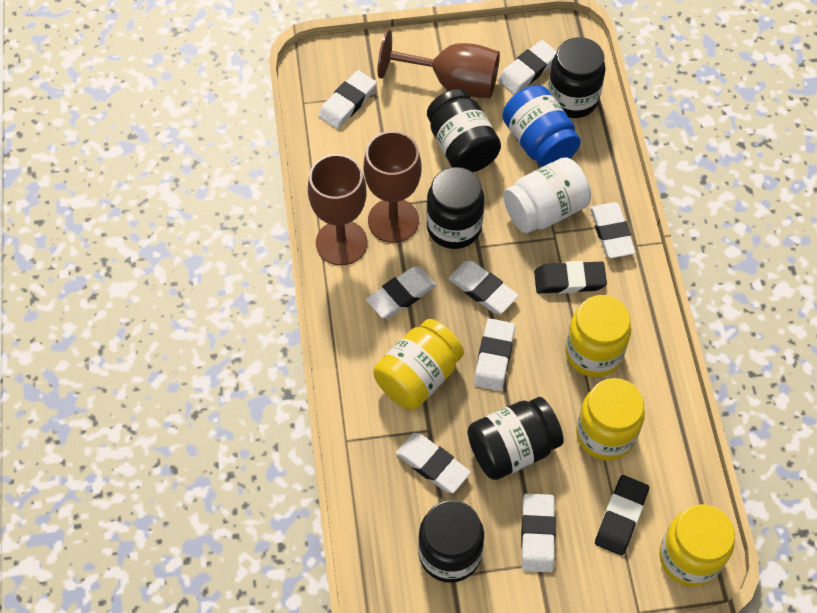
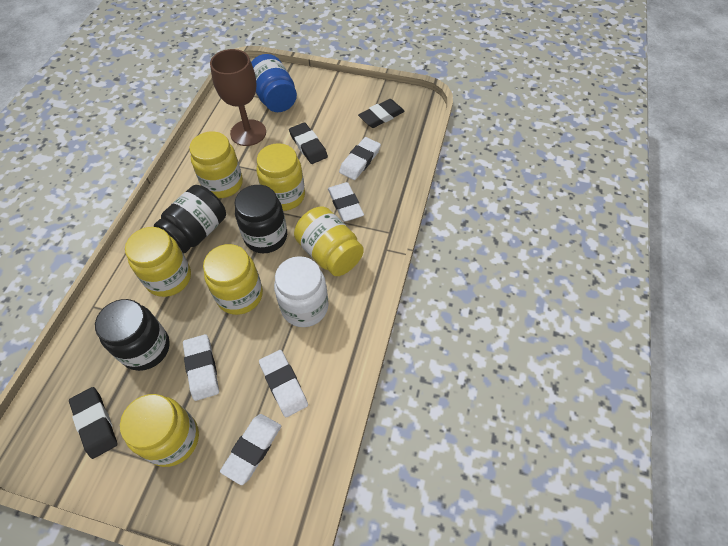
black eraser: 2 -> 3
black jar: 5 -> 3
brown goblet: 3 -> 1
white eraser: 8 -> 5
yellow jar: 4 -> 6

